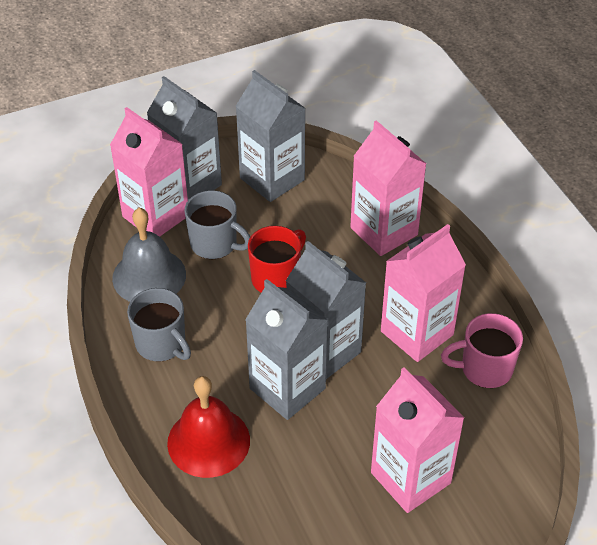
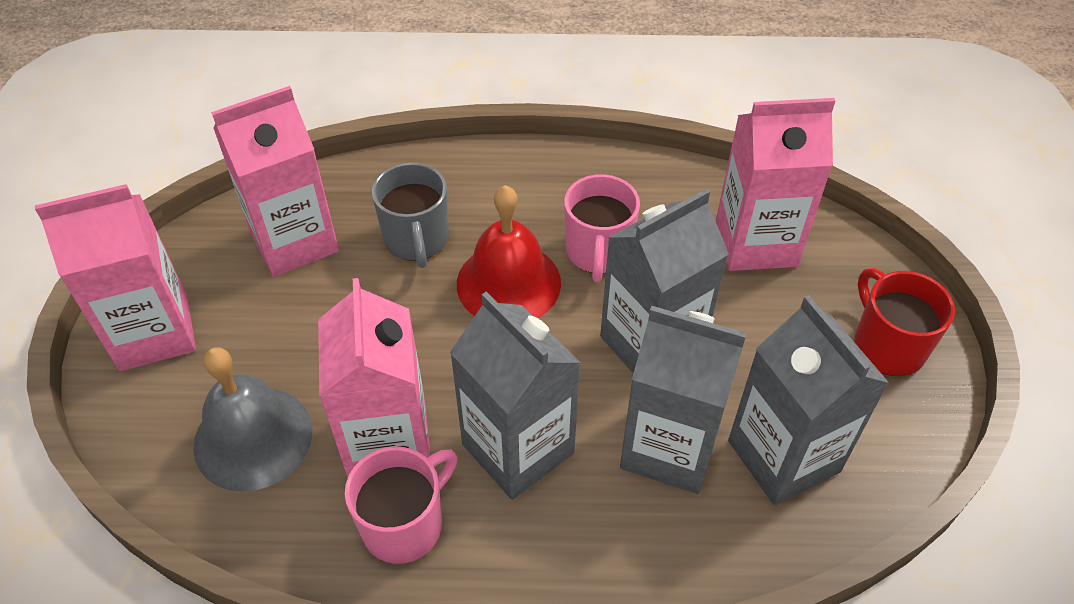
grey mug: 2 -> 1
pink mug: 1 -> 2

